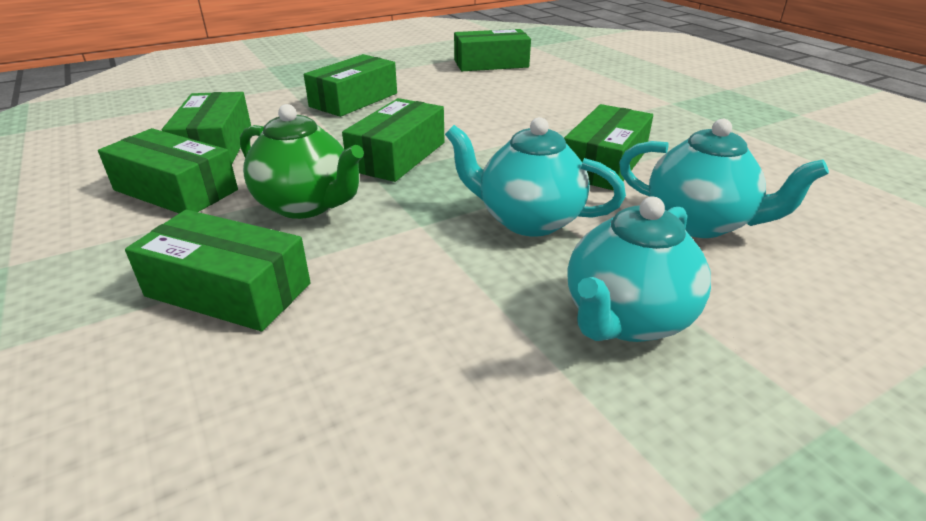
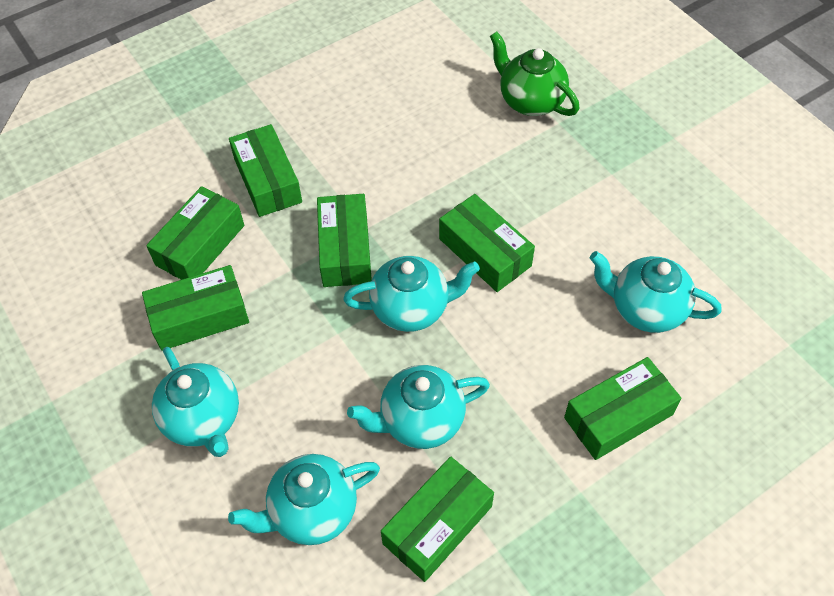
turquoise teapot: 3 -> 5

